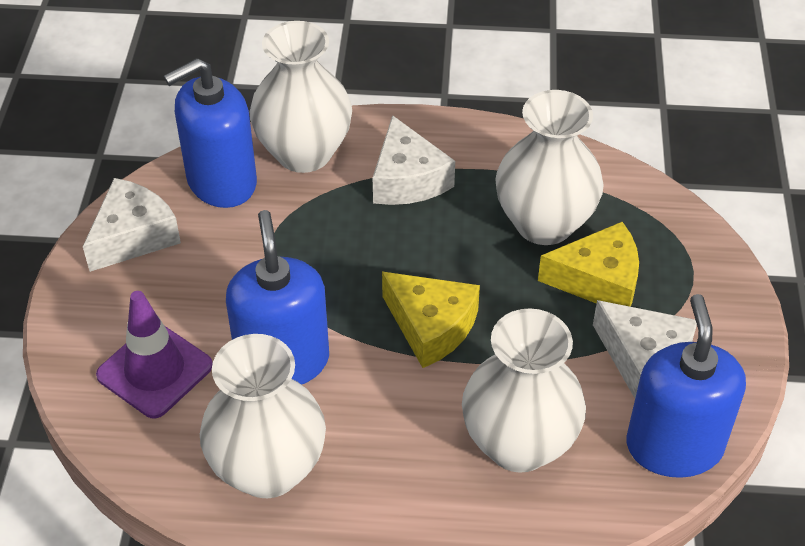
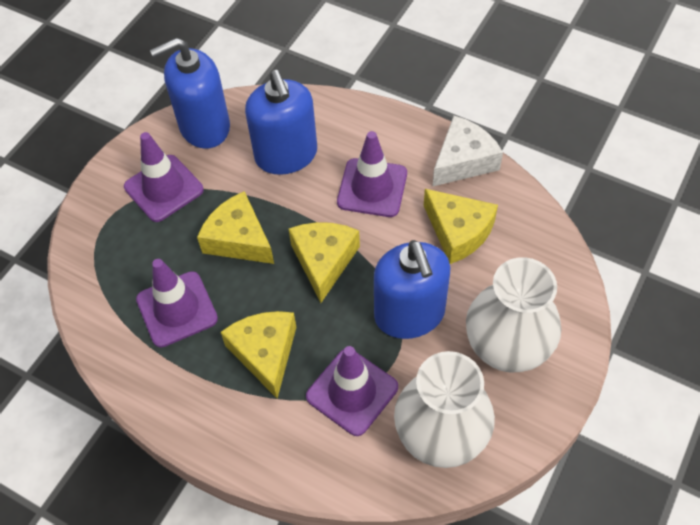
purple traffic cone: 1 -> 4
white cheese: 3 -> 1
white vase: 4 -> 2
yellow cheese: 2 -> 4

